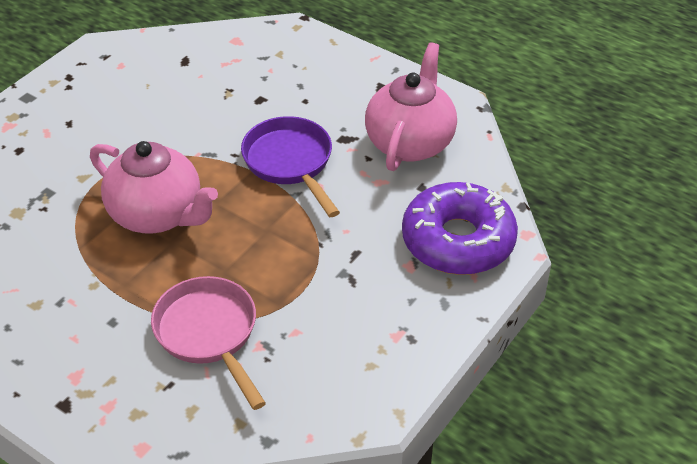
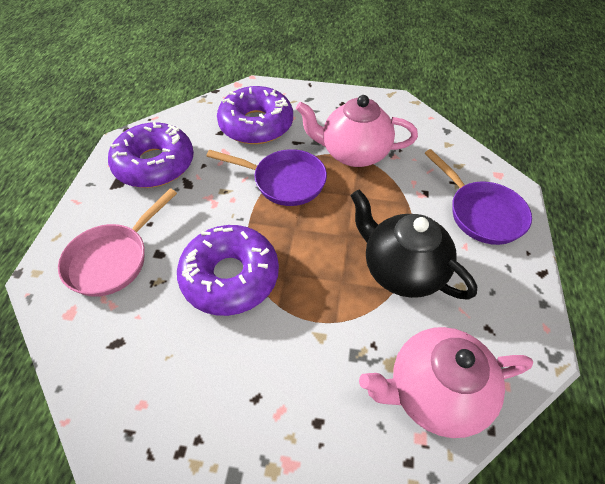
black teapot: 0 -> 1
purple donut: 1 -> 3
purple pan: 1 -> 2

